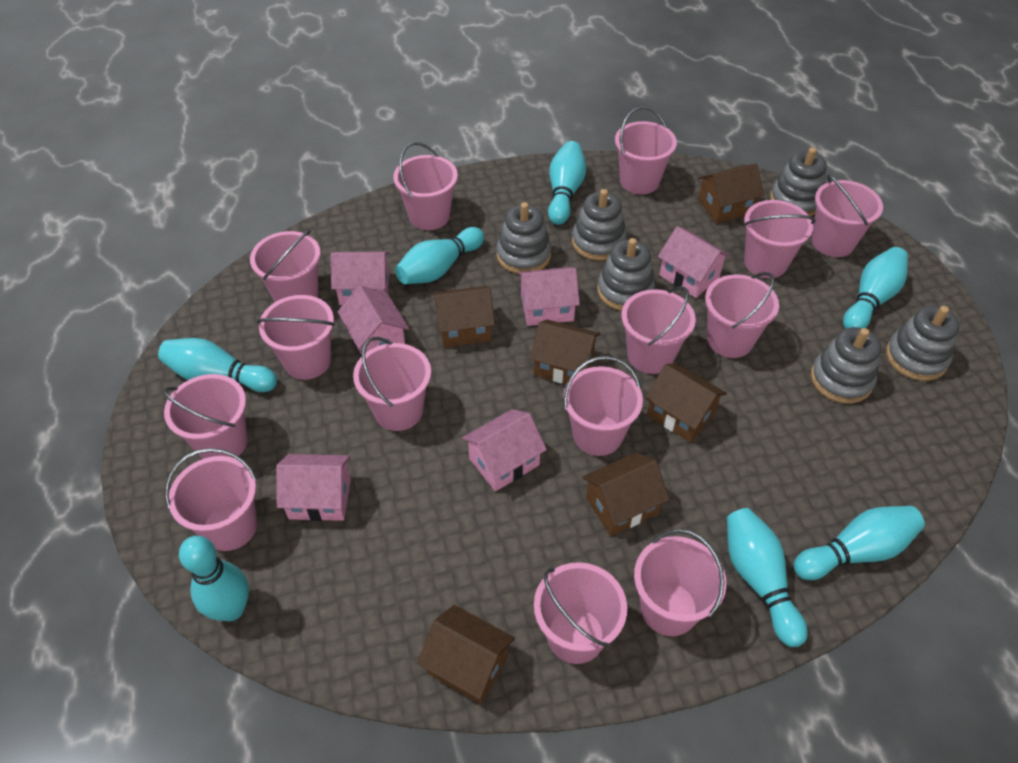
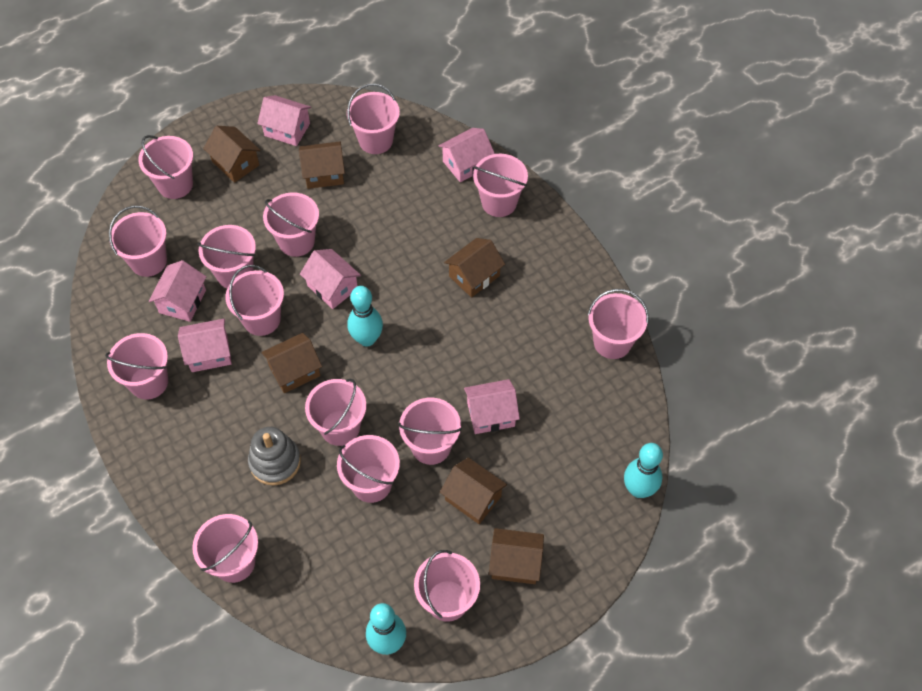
grey stacking toy: 6 -> 1
turquoise bowling pin: 7 -> 3

